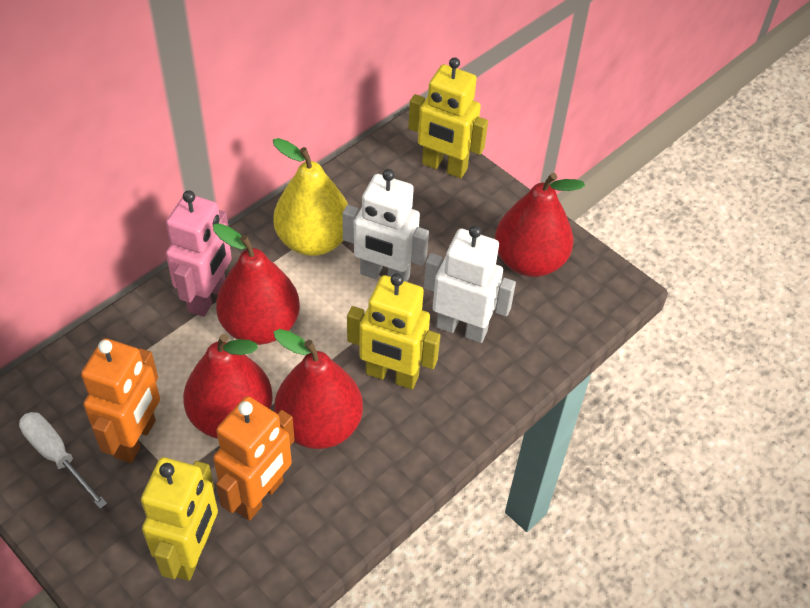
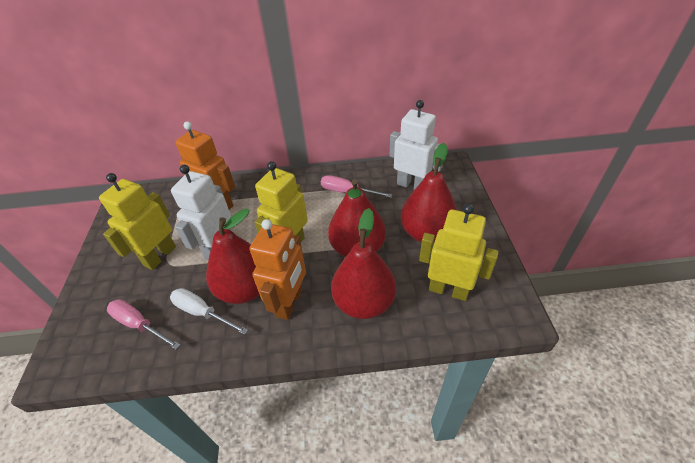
pink robot: 1 -> 0
pink screwdriver: 0 -> 2
yellow pear: 1 -> 0

